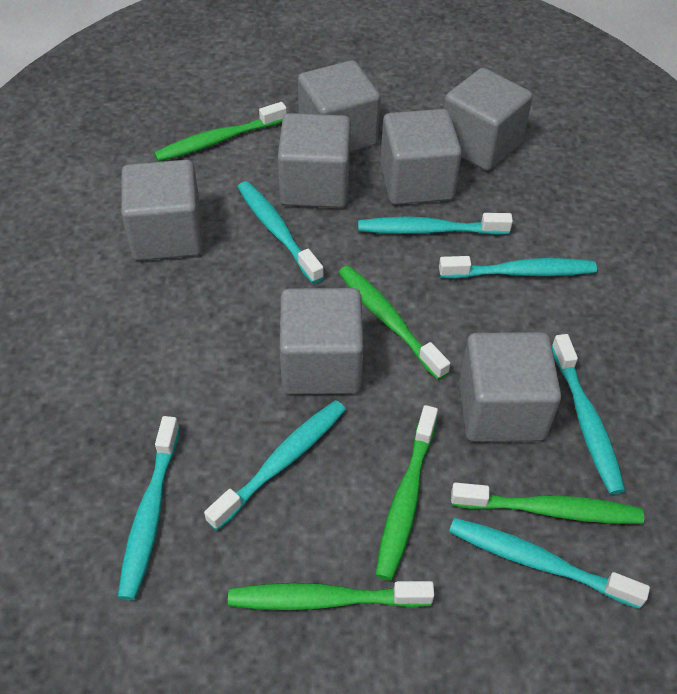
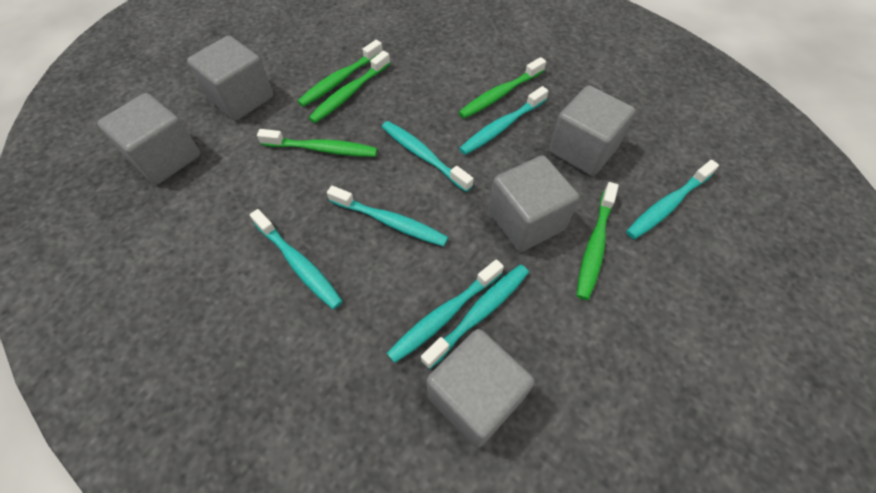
grey cube: 7 -> 5

